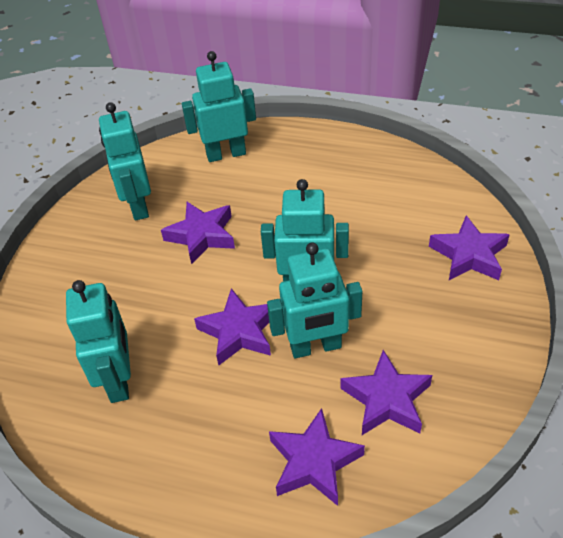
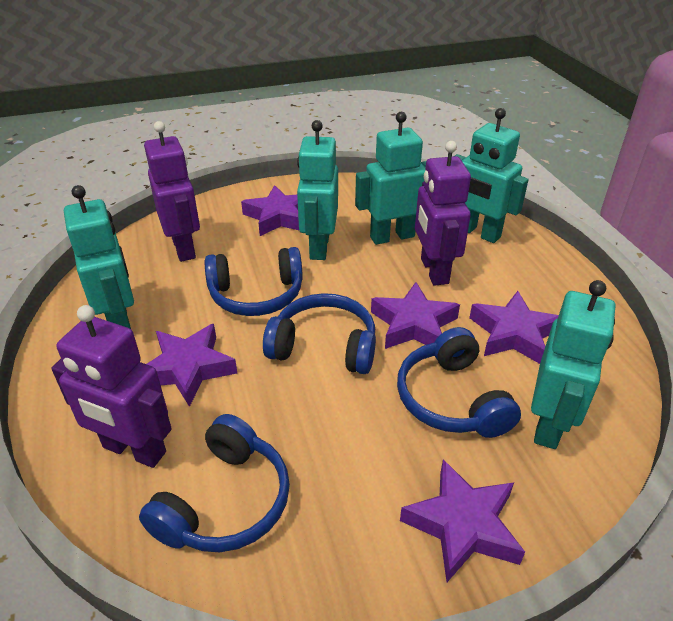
blue headphones: 0 -> 4
purple robot: 0 -> 3

